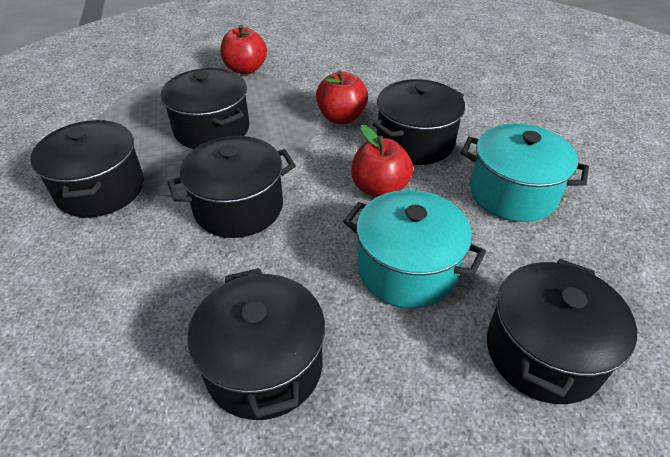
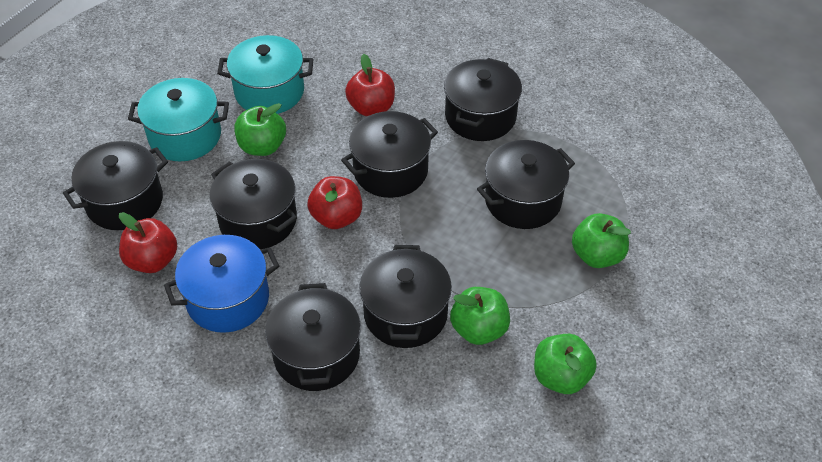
black pot: 6 -> 7
blue pot: 0 -> 1
green apple: 0 -> 4

